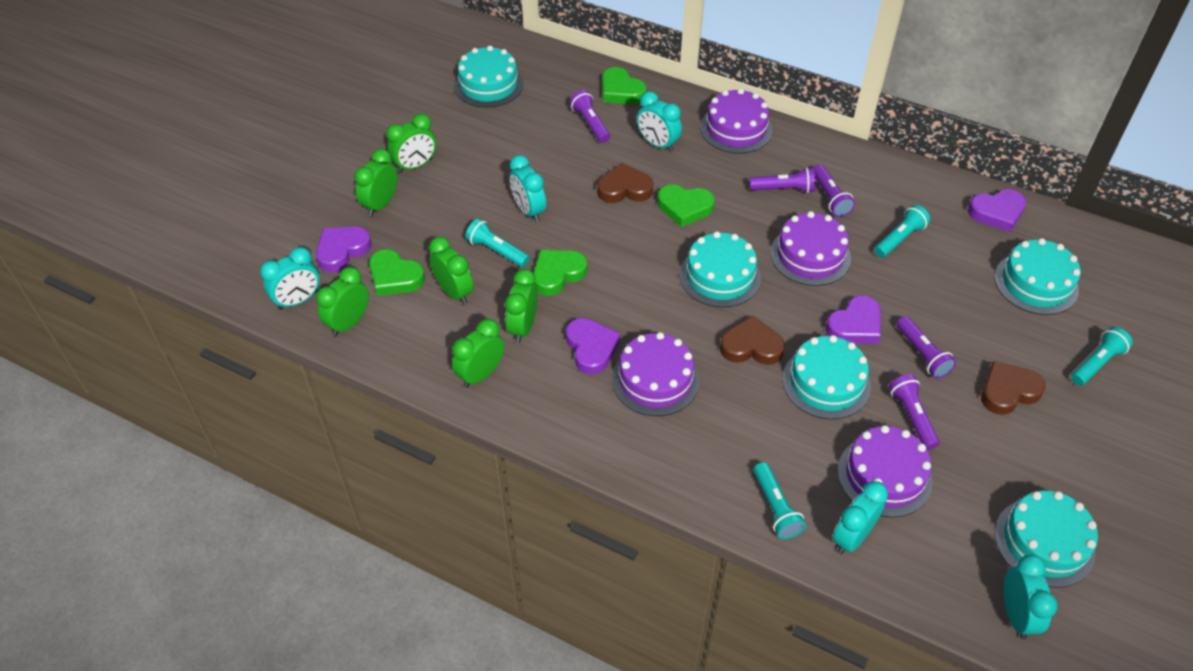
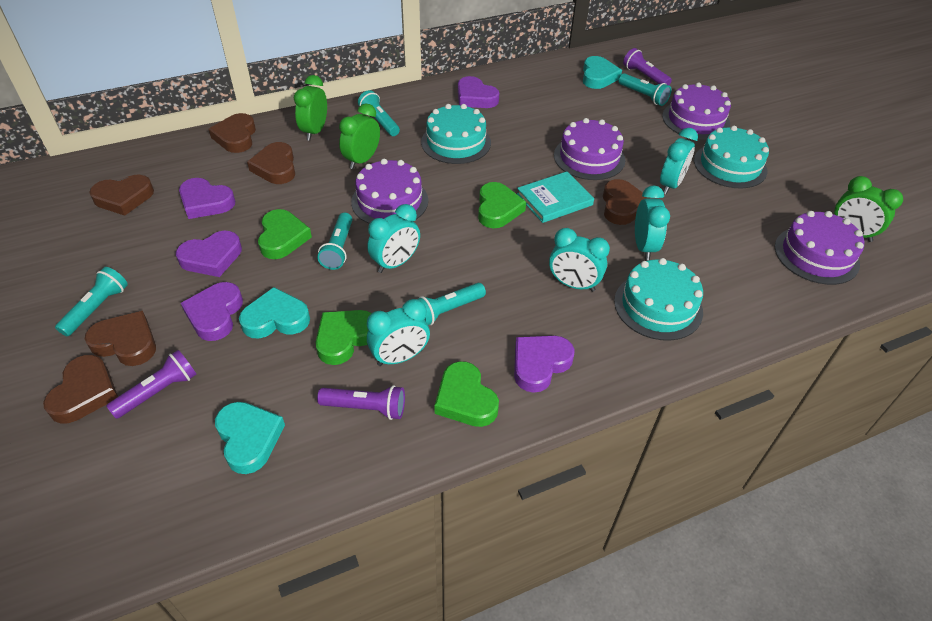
brown heart: 3 -> 6
green clock: 6 -> 3
purple flashlight: 5 -> 3
purple heart: 4 -> 5
turquoise book: 0 -> 1
turquoise cake: 5 -> 3
turquoise flashlight: 4 -> 5
turquoise heart: 0 -> 3

